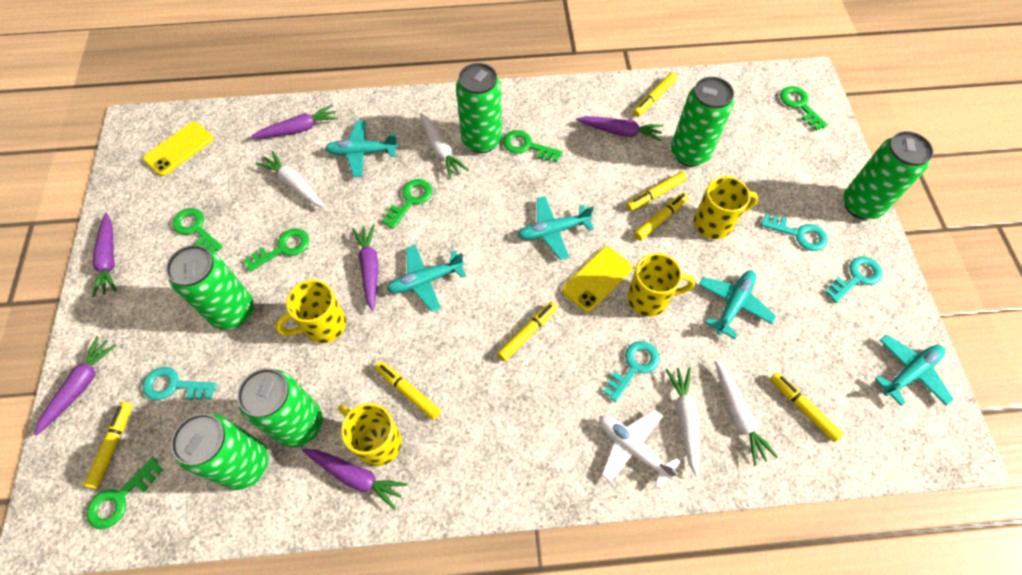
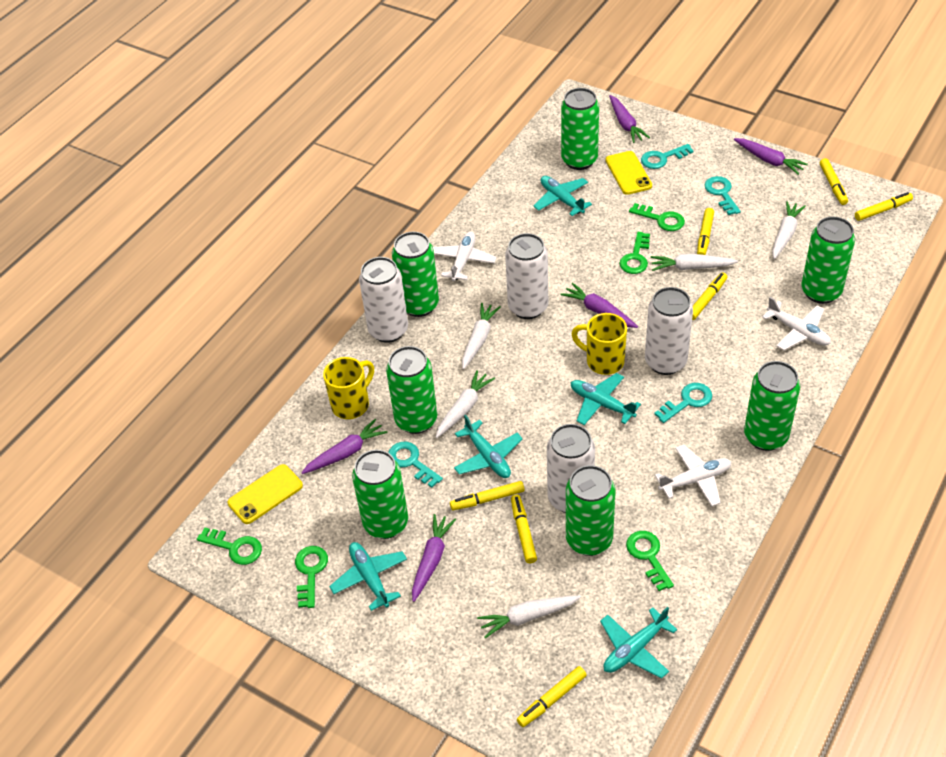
green can: 6 -> 7
green key: 6 -> 5
purple carrot: 6 -> 5
white can: 0 -> 4
white carrot: 4 -> 5
white plane: 1 -> 3
yellow mug: 4 -> 2

